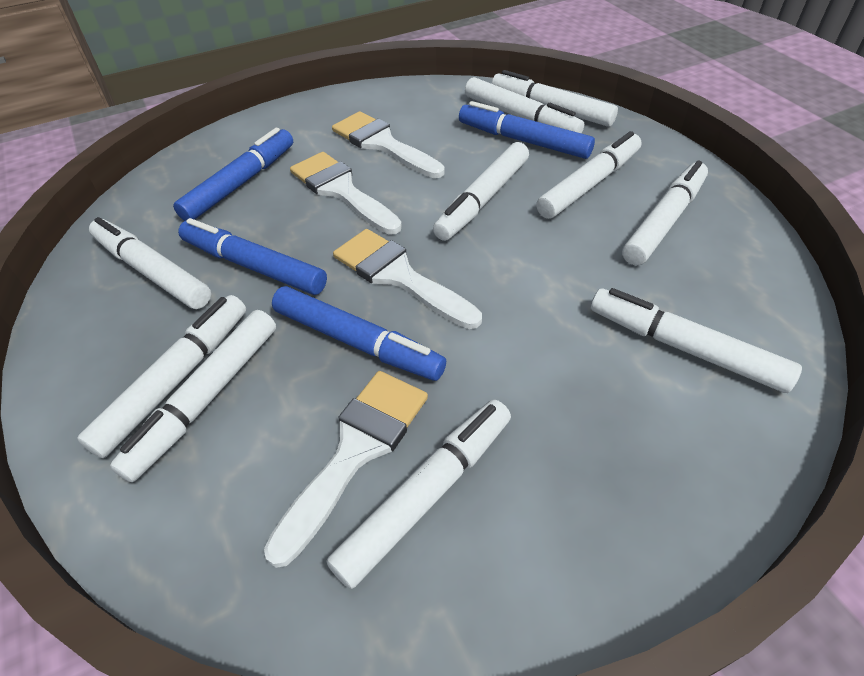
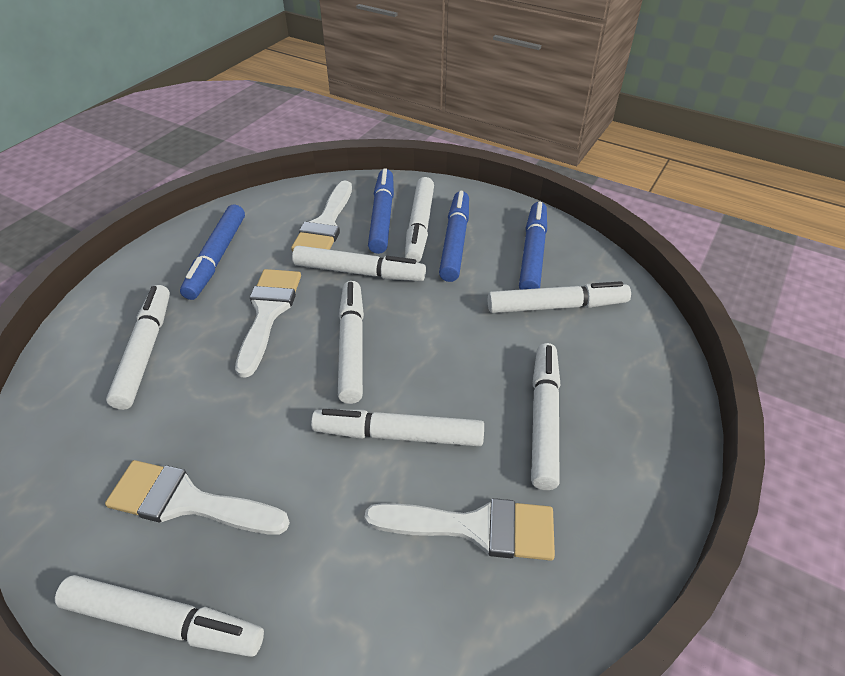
white marker: 10 -> 8

